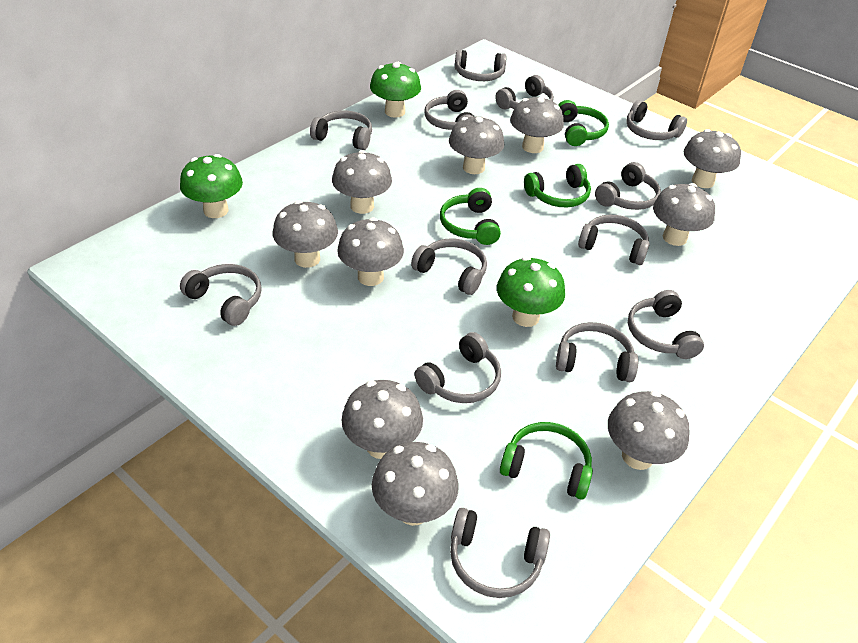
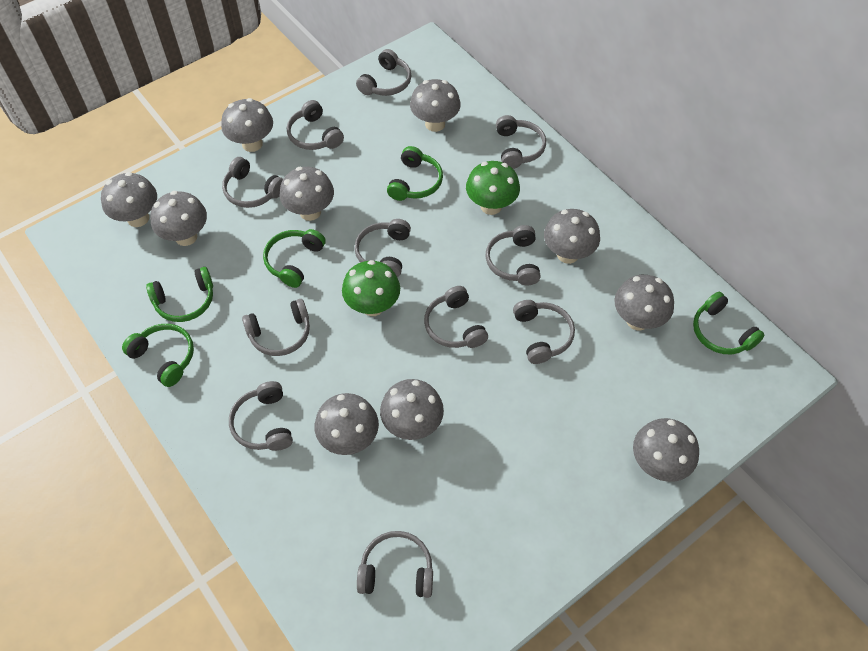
green headphones: 4 -> 5
green mushroom: 3 -> 2
grey headphones: 13 -> 11

